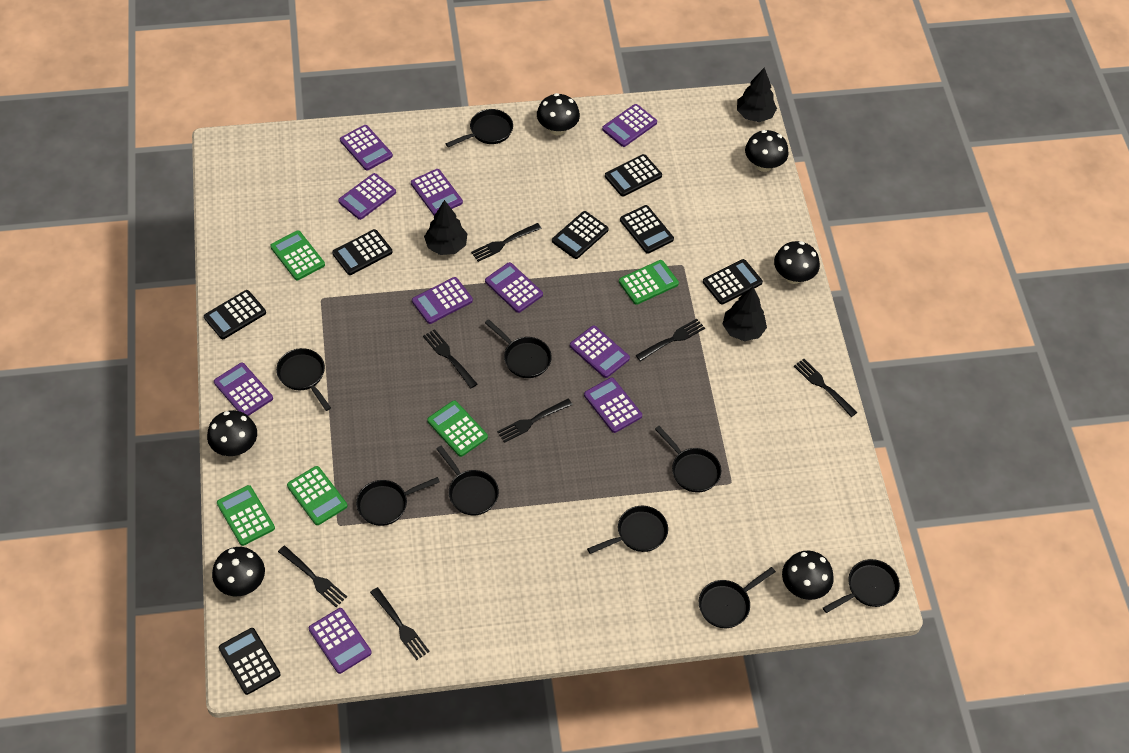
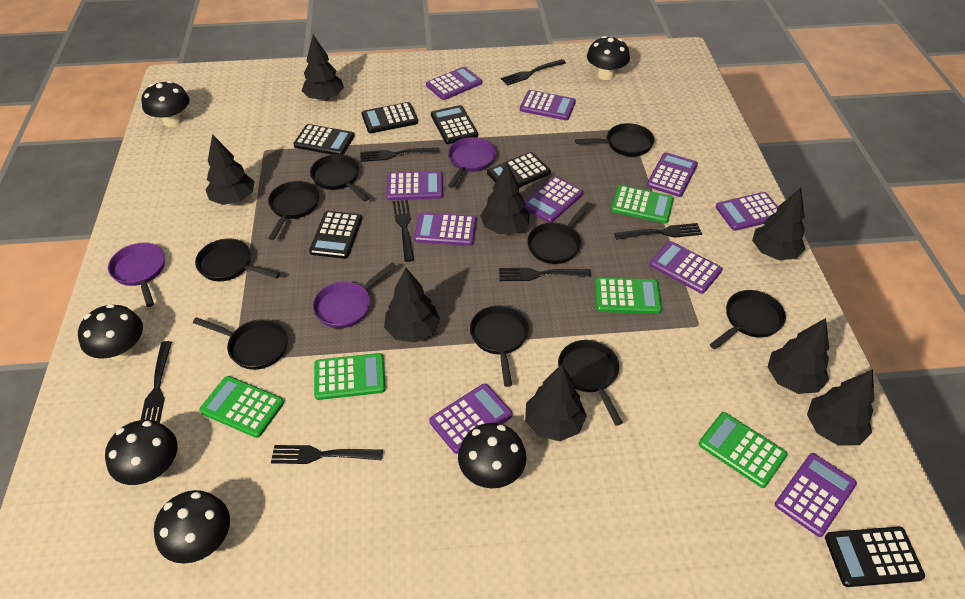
black calculator: 7 -> 6
black tree: 3 -> 8
purple pan: 0 -> 3

